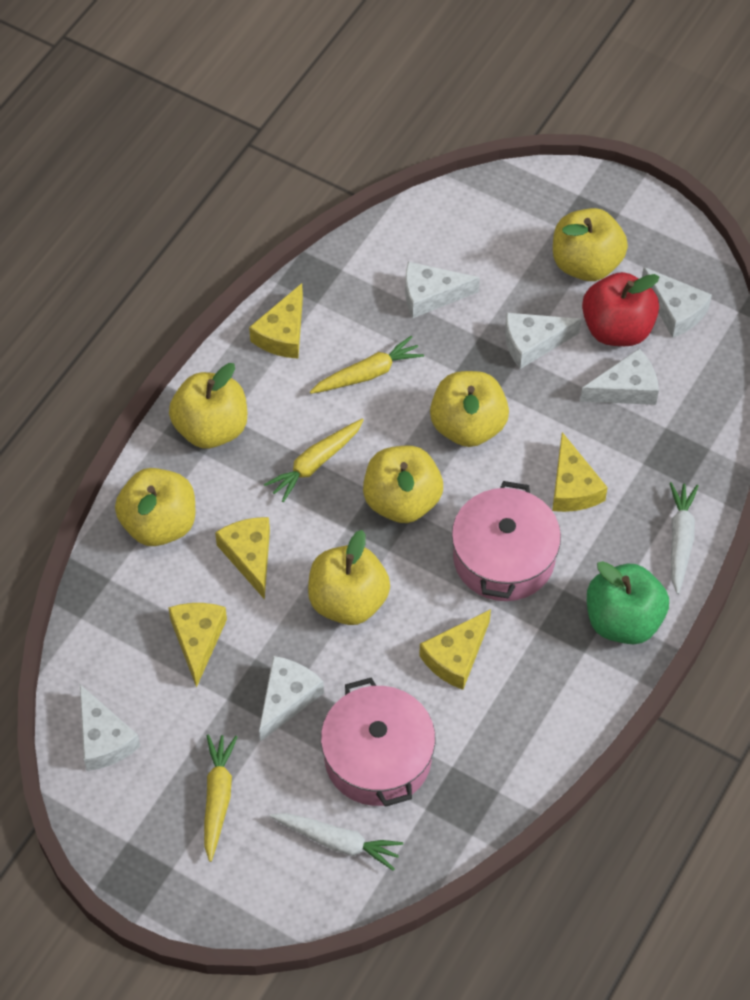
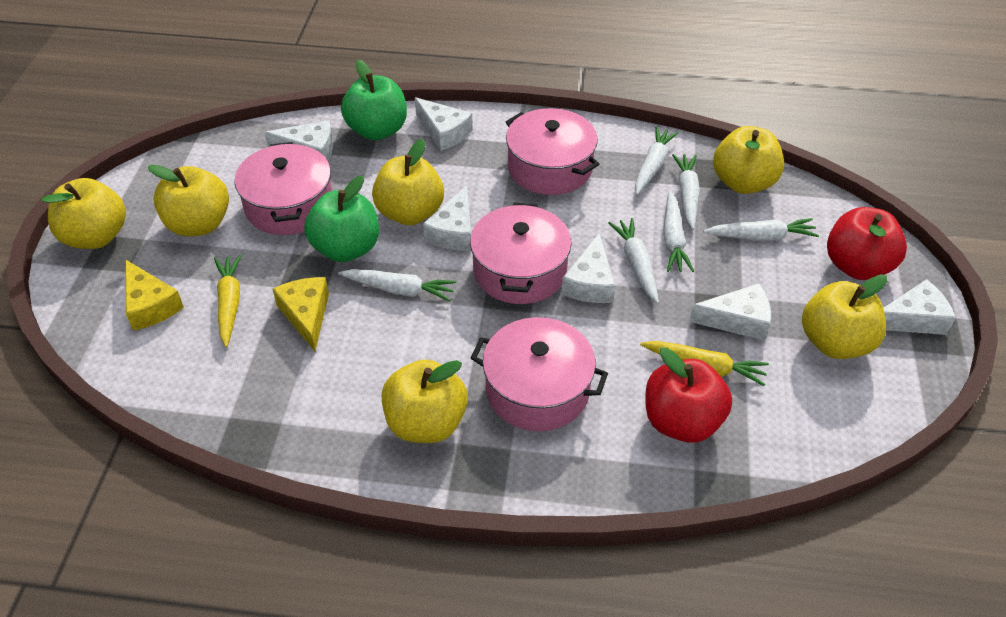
green apple: 1 -> 2
pink pot: 2 -> 4
red apple: 1 -> 2
white carrot: 2 -> 6
yellow carrot: 3 -> 2
yellow cheese: 5 -> 2

